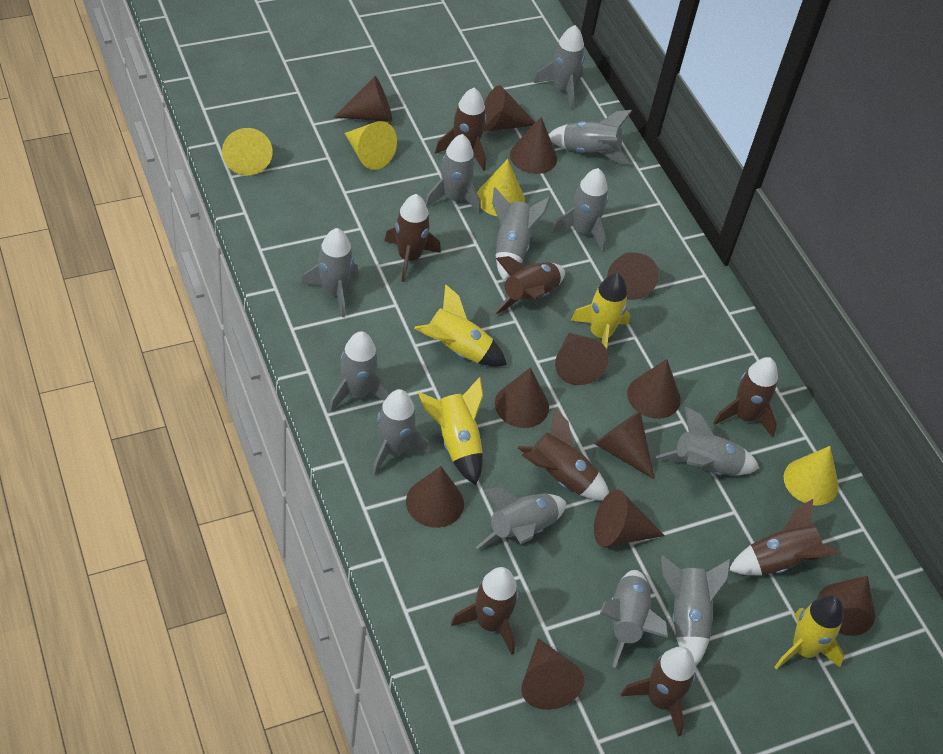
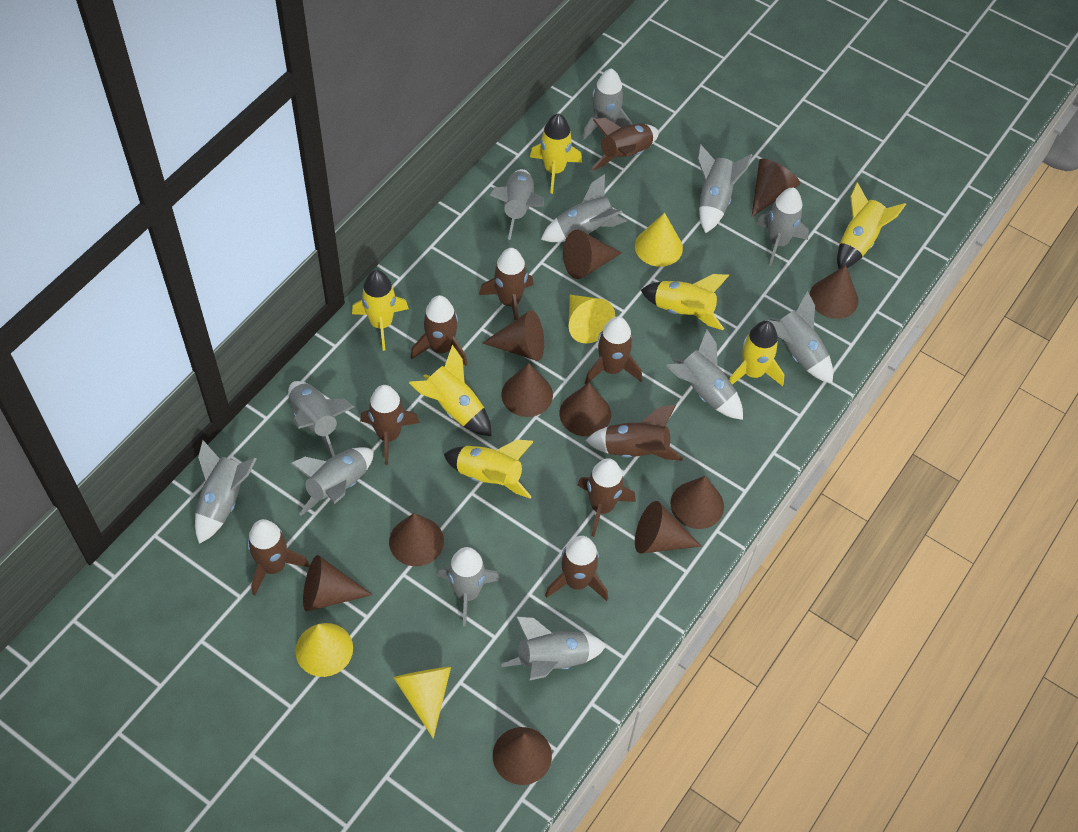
brown cone: 12 -> 11
brown rocket: 8 -> 9
yellow rocket: 4 -> 7

